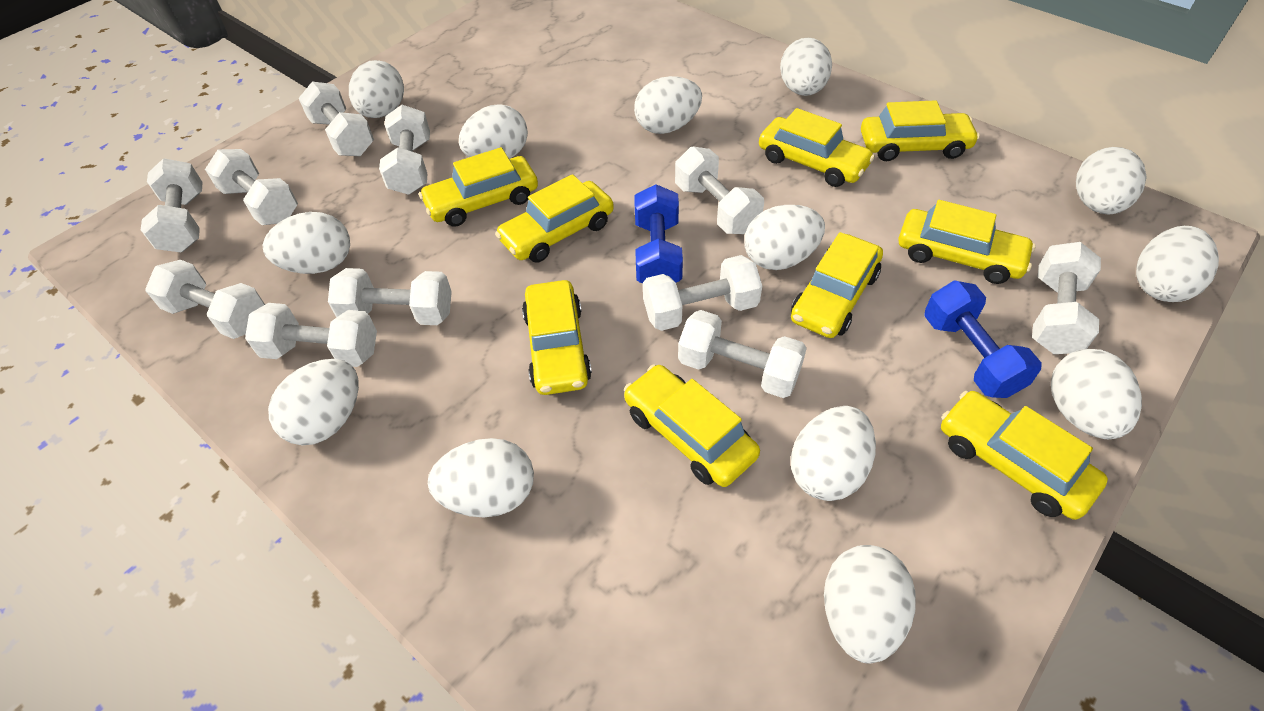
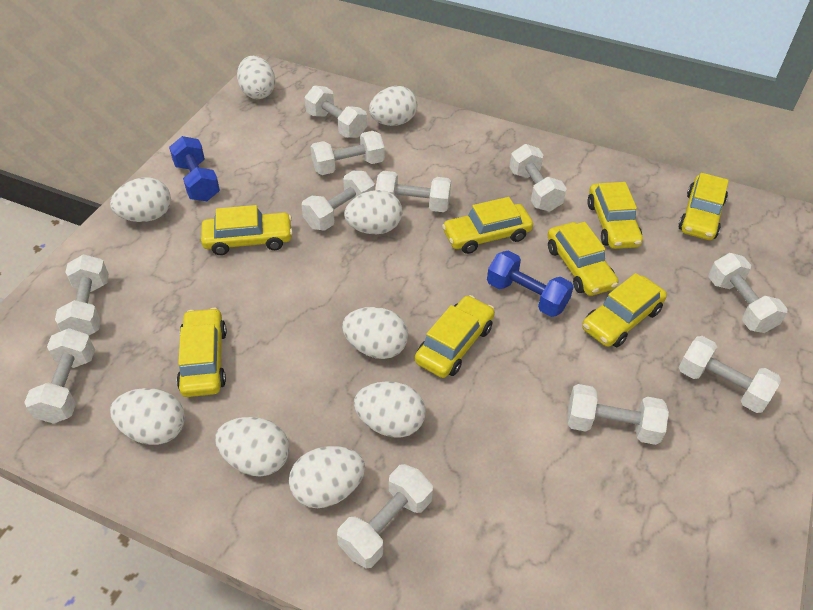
white egg: 13 -> 9
yellow car: 9 -> 8

